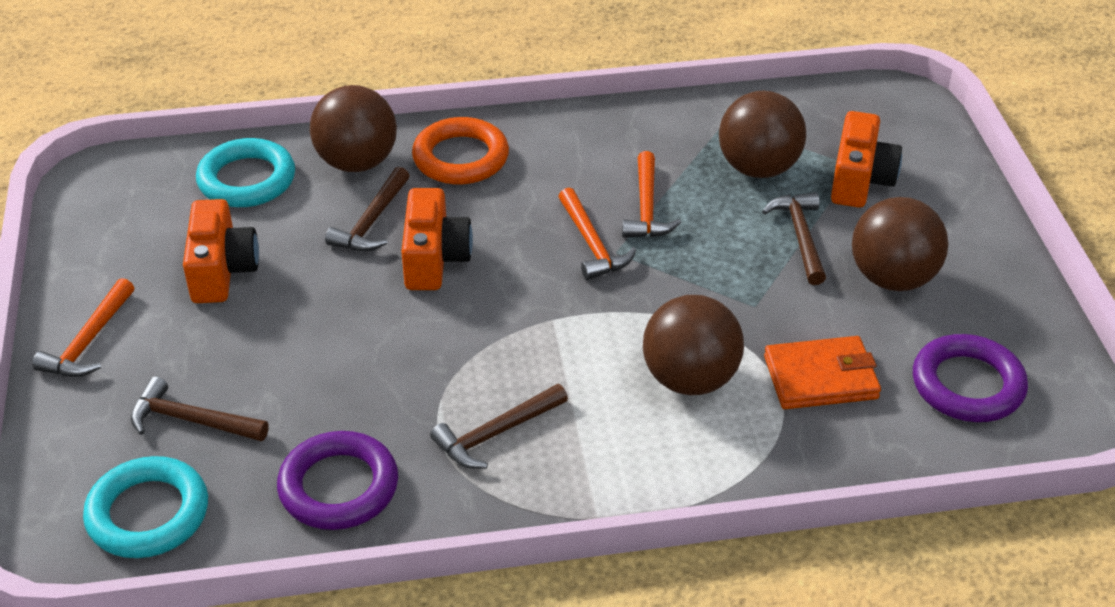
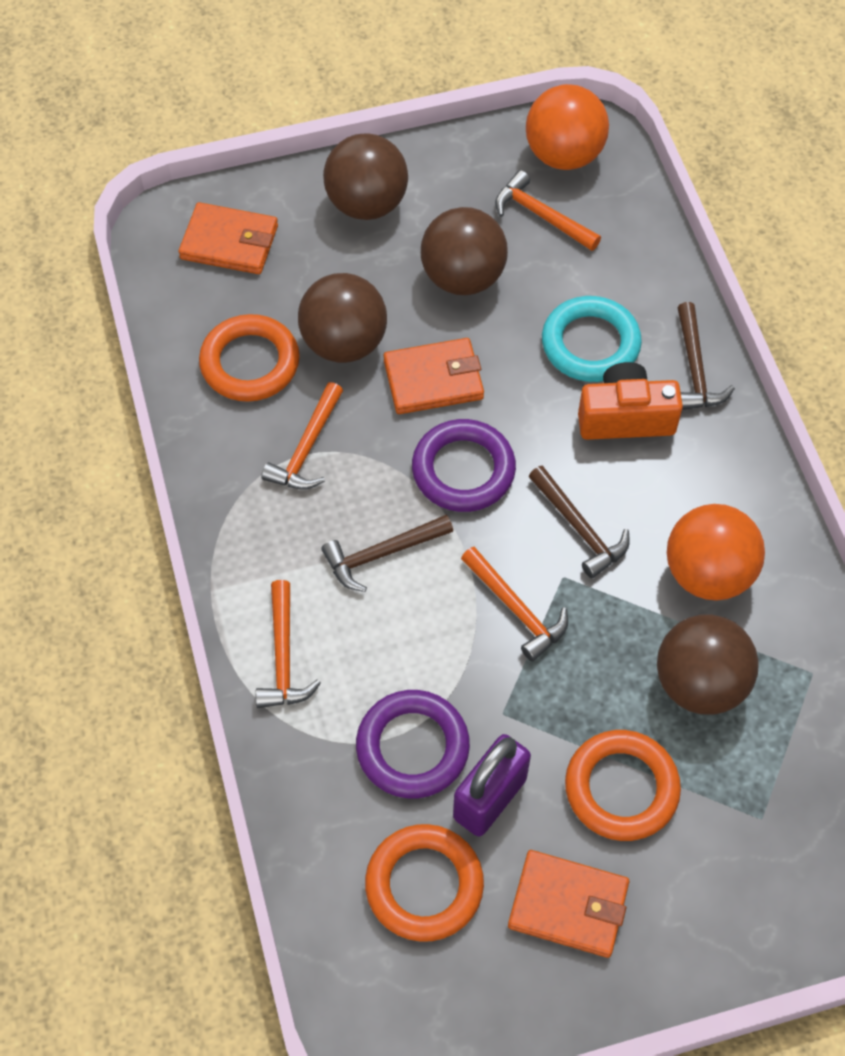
brown hammer: 4 -> 3
orange ball: 0 -> 2
orange camera: 3 -> 1
orange hammer: 3 -> 4
orange ring: 1 -> 3
orange wallet: 1 -> 3
purple padlock: 0 -> 1
turquoise ring: 2 -> 1

